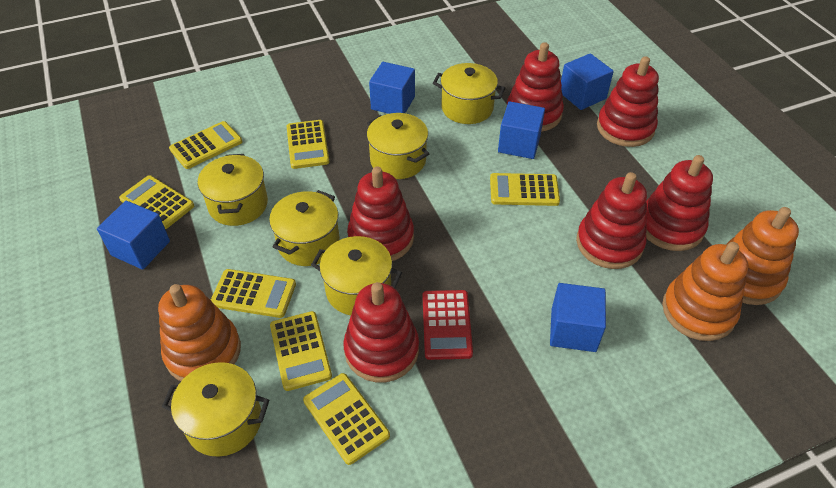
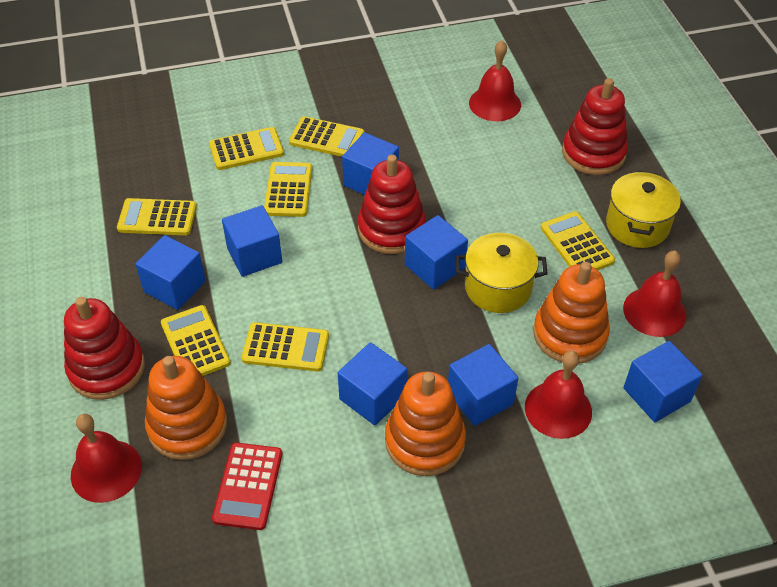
blue cube: 5 -> 7
red bell: 0 -> 4
red stacking toy: 6 -> 3
yellow pot: 6 -> 2

